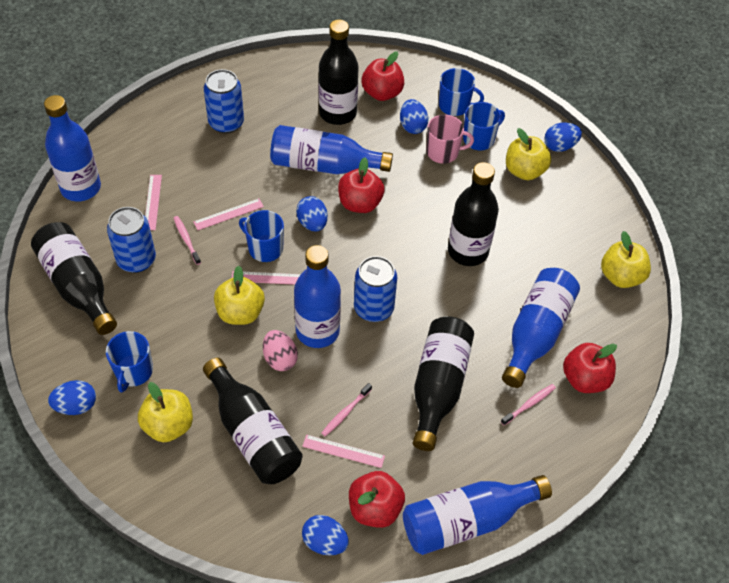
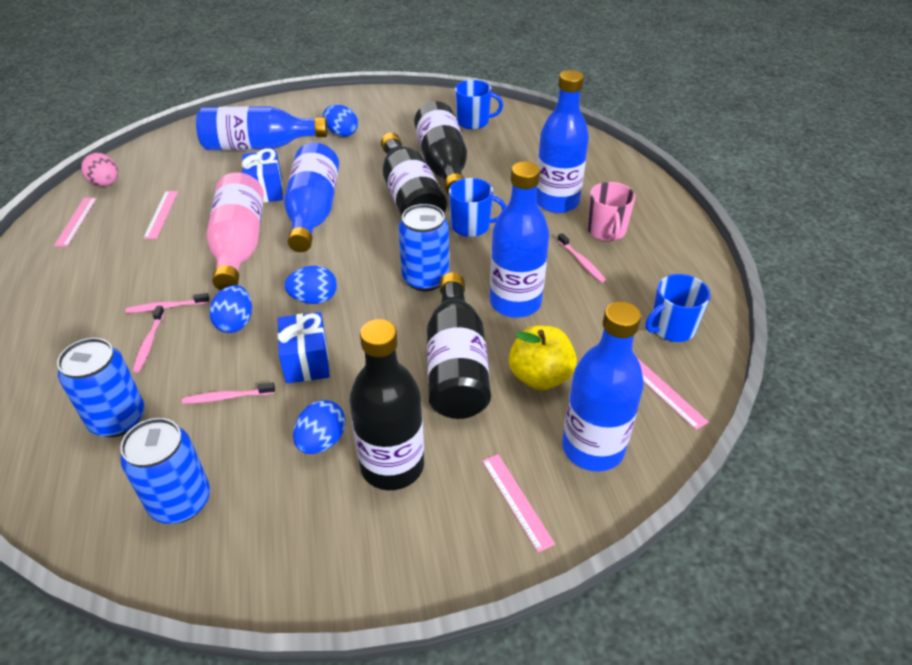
black bottle: 5 -> 4
blue egg: 5 -> 4
blue gift: 0 -> 2
blue mug: 4 -> 3
pink bottle: 0 -> 1
pink toothbrush: 3 -> 4
red apple: 4 -> 0
yellow apple: 4 -> 1

